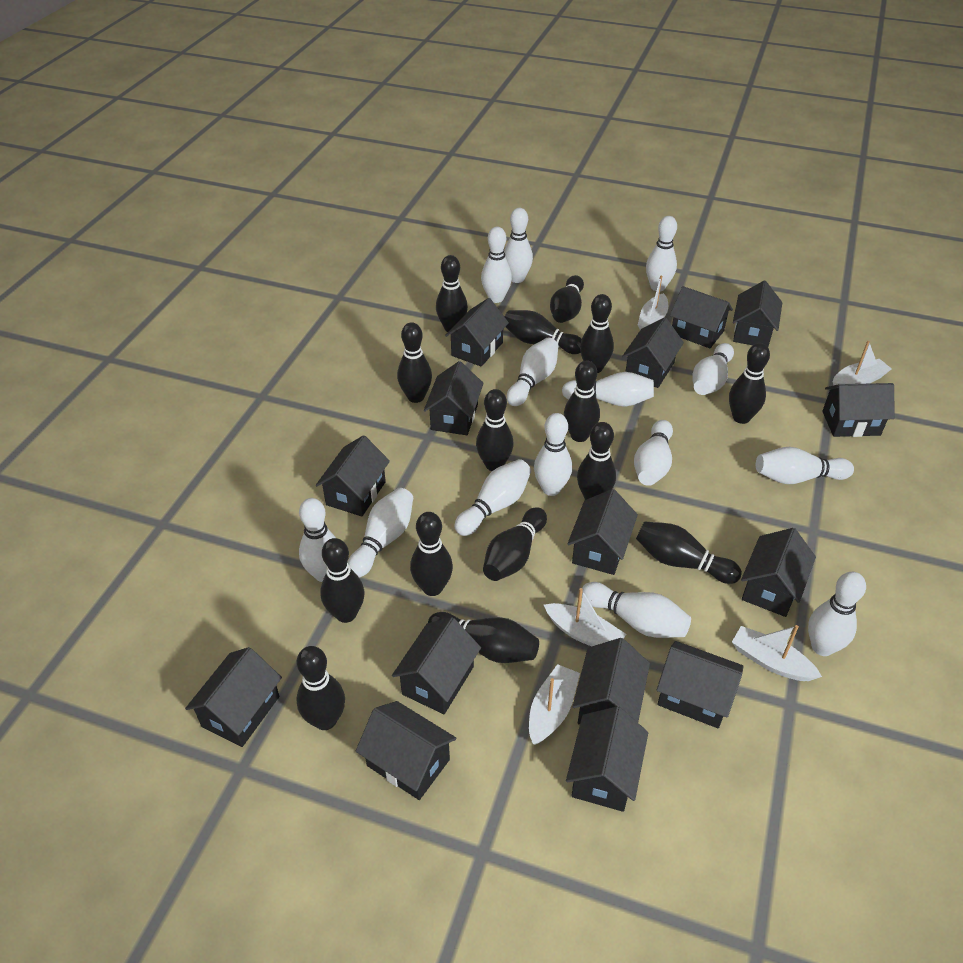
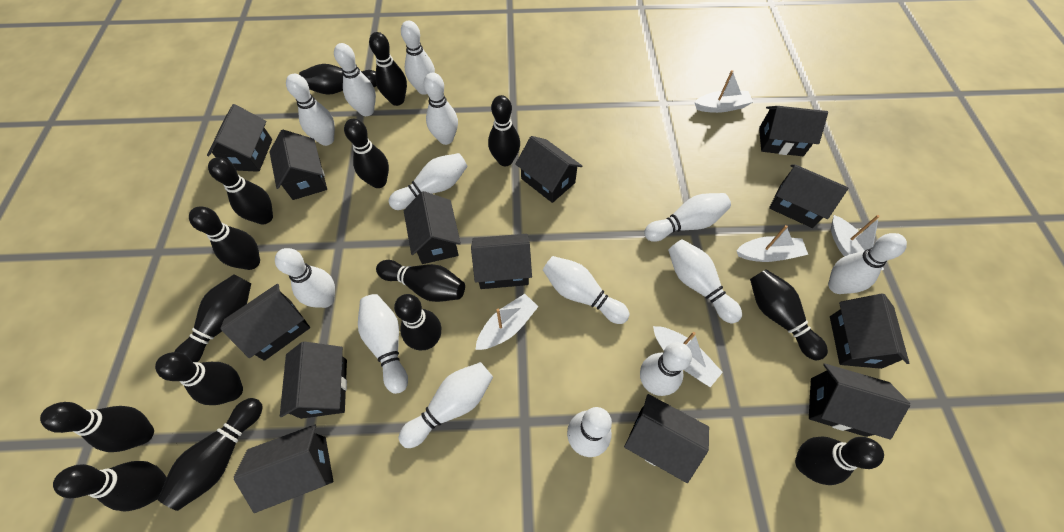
black house: 15 -> 13

